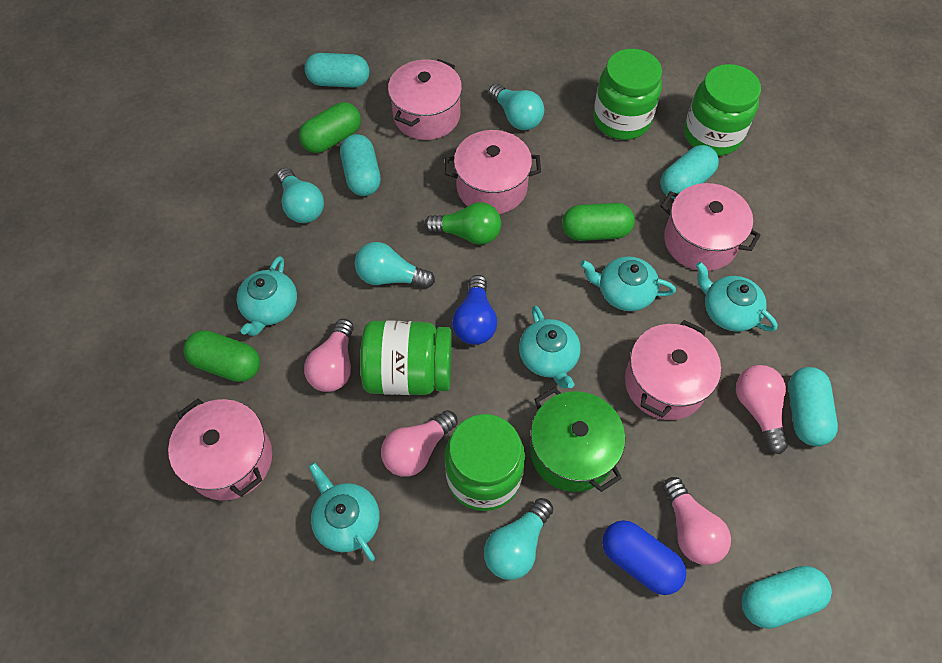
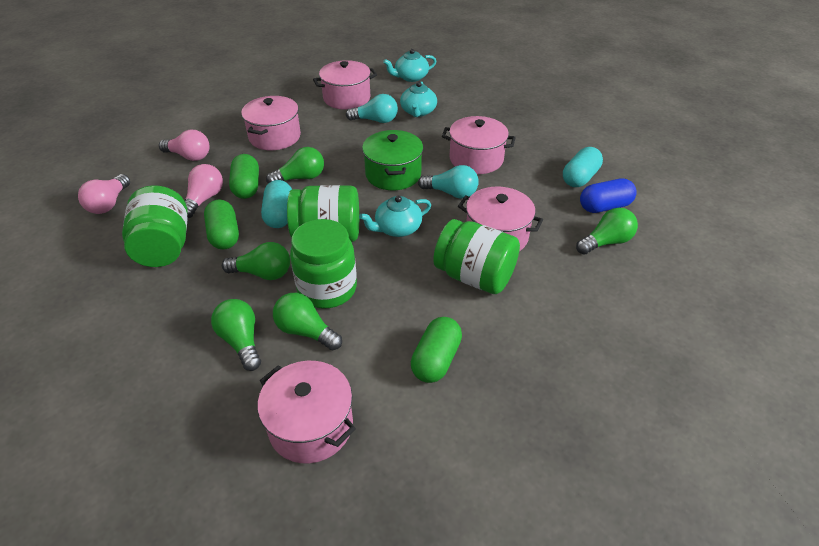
blue light bulb: 1 -> 0
green light bulb: 1 -> 5
pink light bulb: 4 -> 3
turquoise capsule: 5 -> 2
turquoise light bulb: 4 -> 2
turquoise teapot: 5 -> 3

